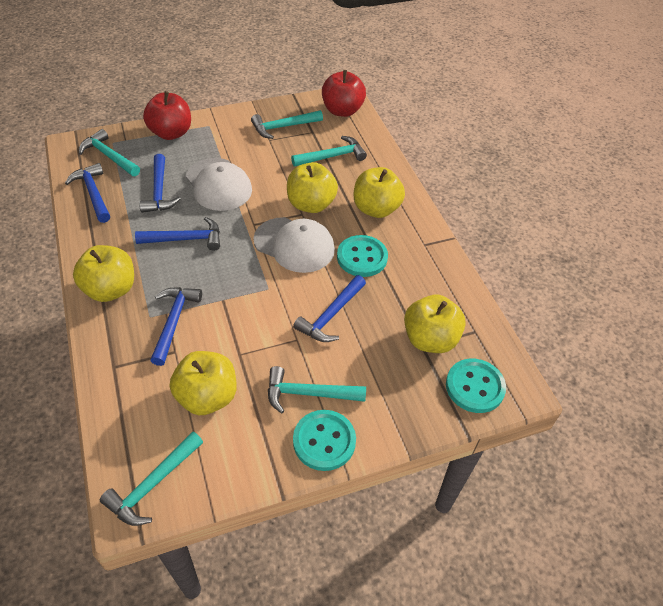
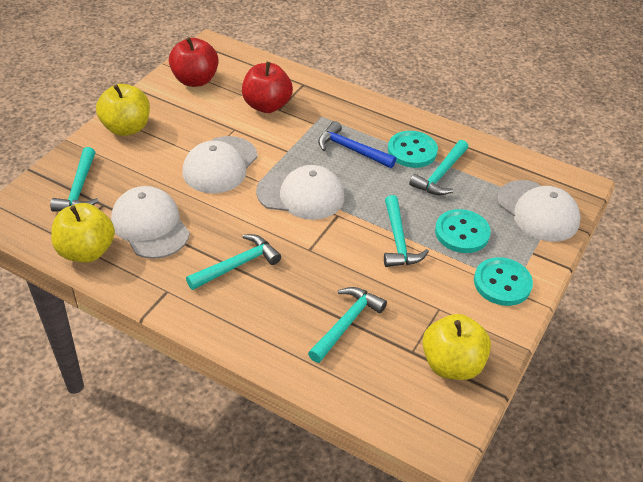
blue hammer: 5 -> 1
white cap: 2 -> 4
yellow apple: 5 -> 3

